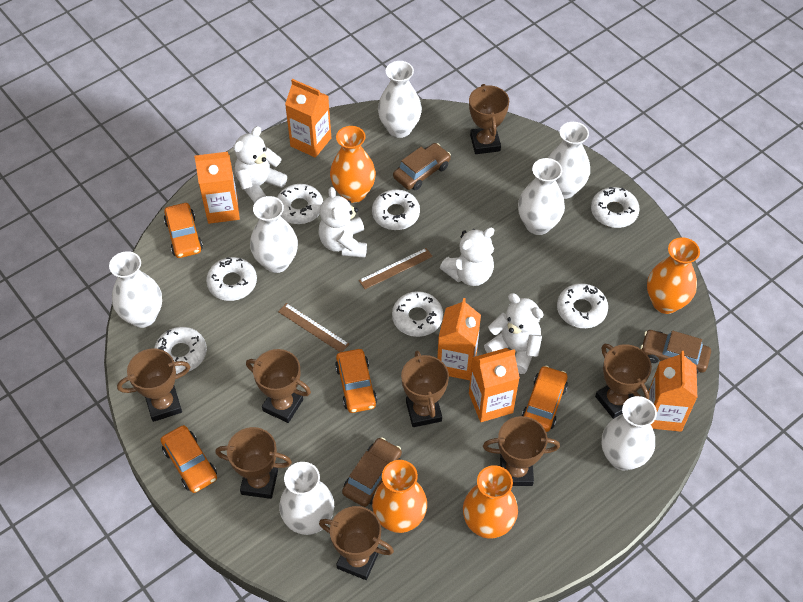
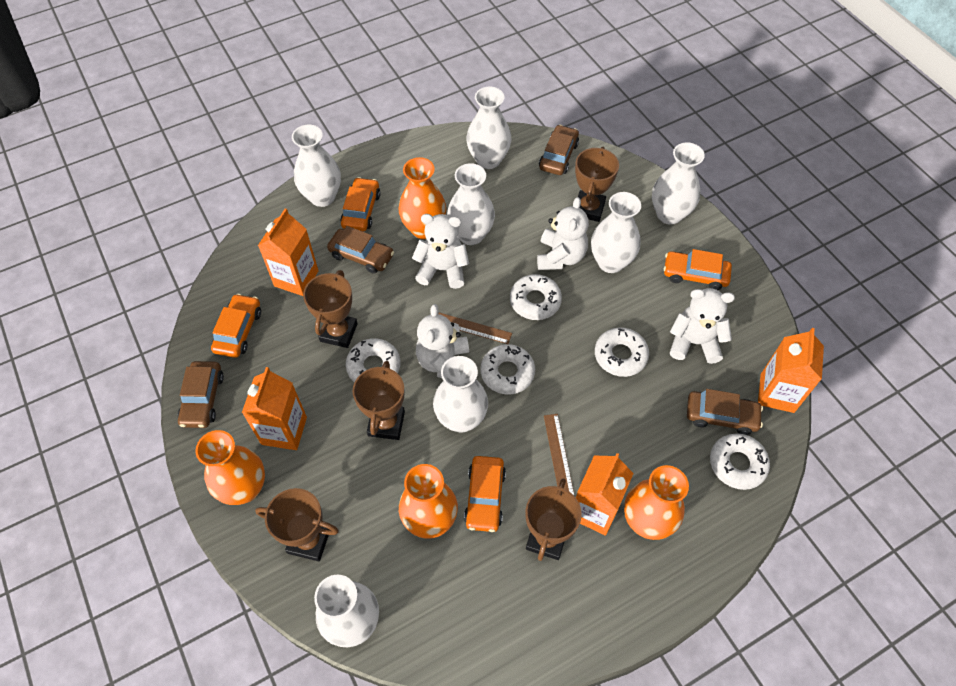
brown car: 3 -> 4
brown trophy: 8 -> 5
orange carton: 5 -> 4
white donut: 7 -> 5

